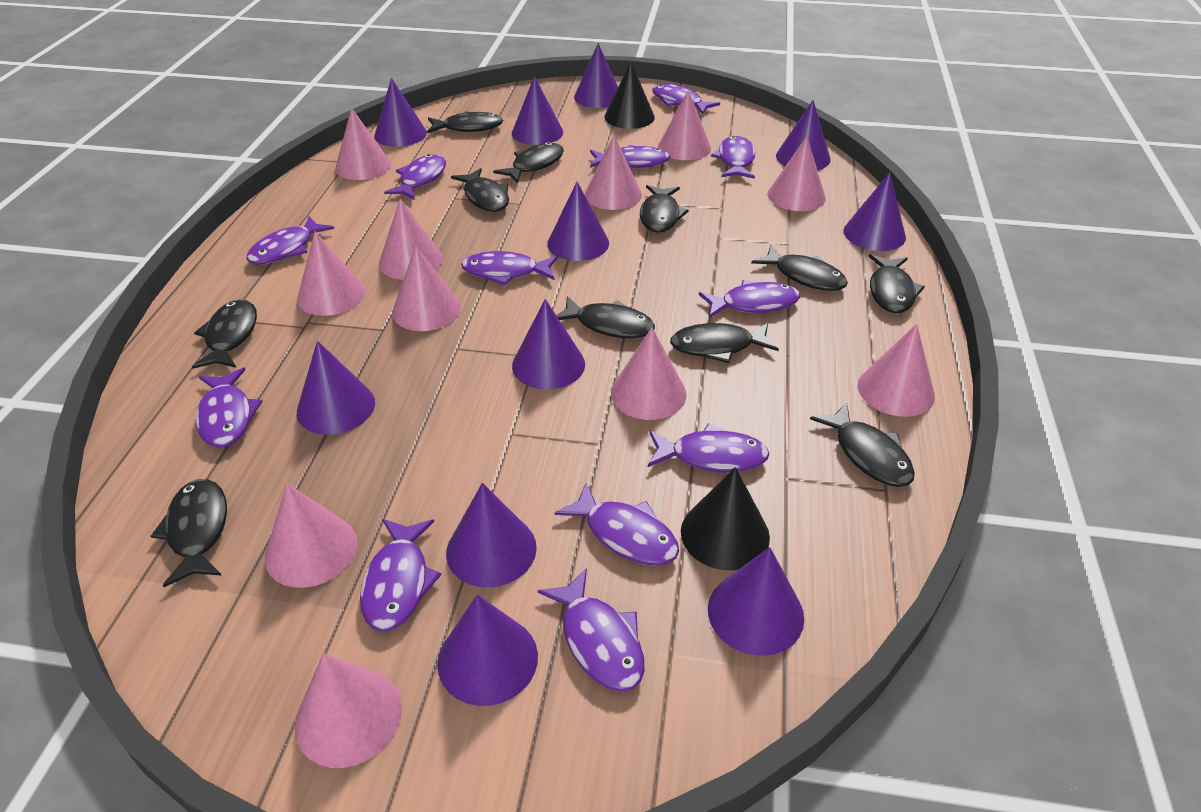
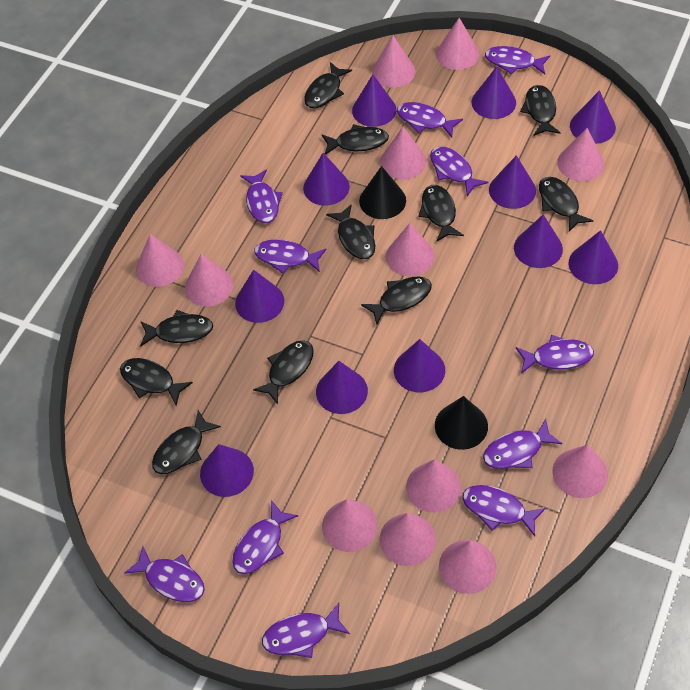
pink cone: 11 -> 12
purple fish: 12 -> 11

